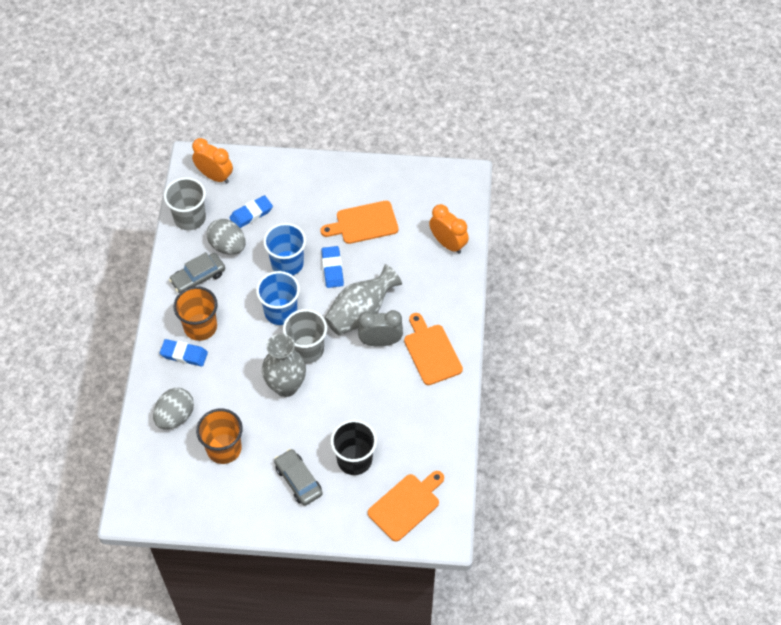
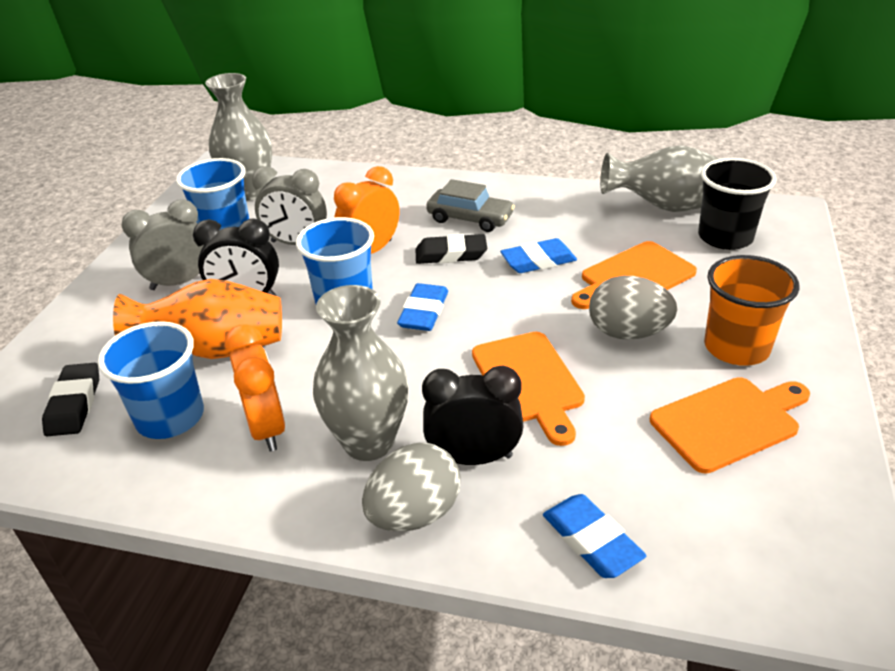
black clock: 0 -> 2
black eraser: 0 -> 2
blue cup: 2 -> 3
grey car: 2 -> 1
grey clock: 1 -> 2
grey cup: 2 -> 0
grey vase: 2 -> 3
orange cup: 2 -> 1
orange vase: 0 -> 1

